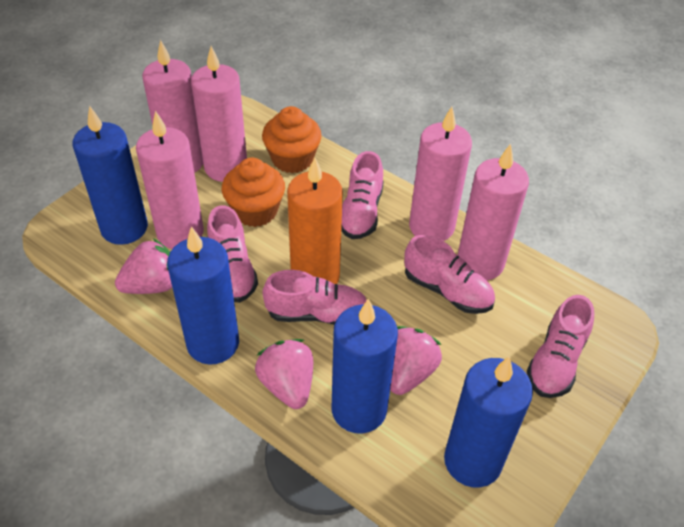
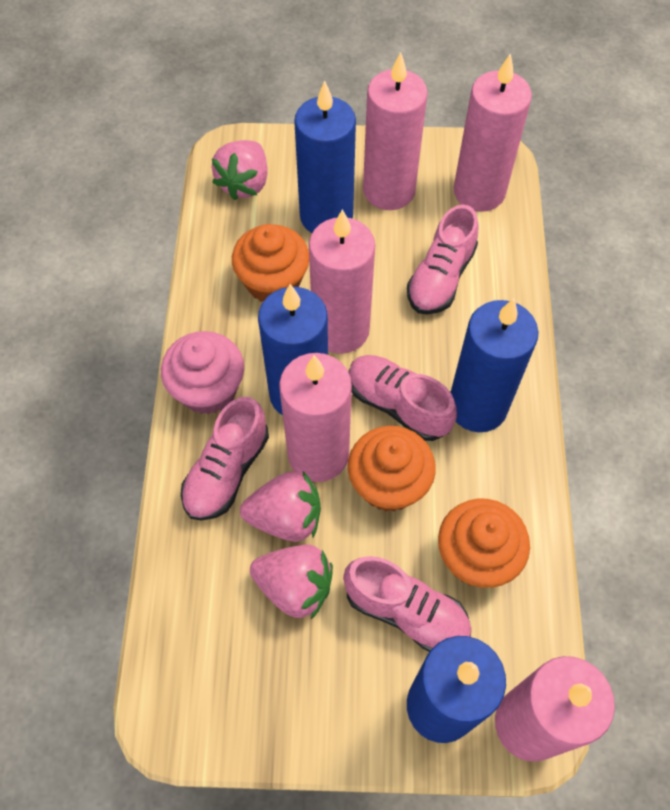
orange candle: 1 -> 0
orange cupcake: 2 -> 3
pink cupcake: 0 -> 1
pink shoe: 5 -> 4

